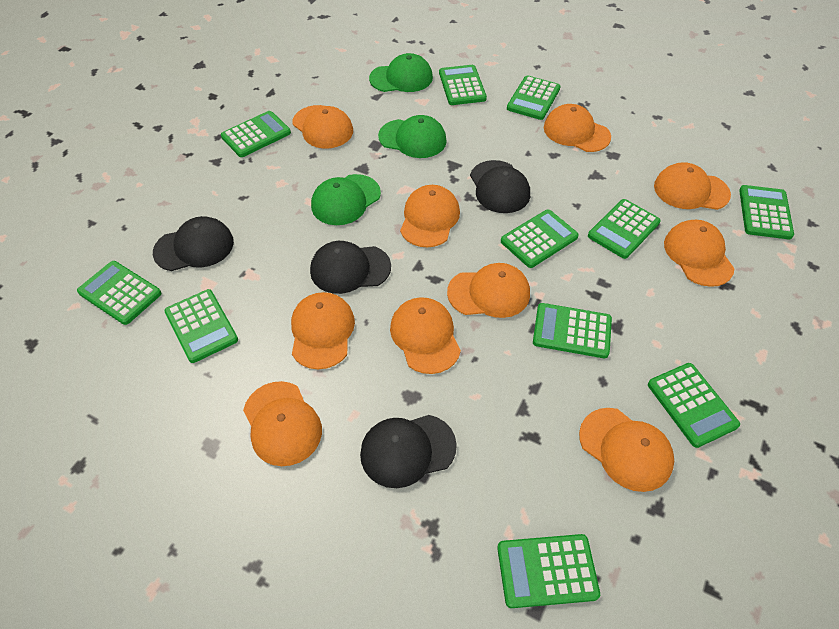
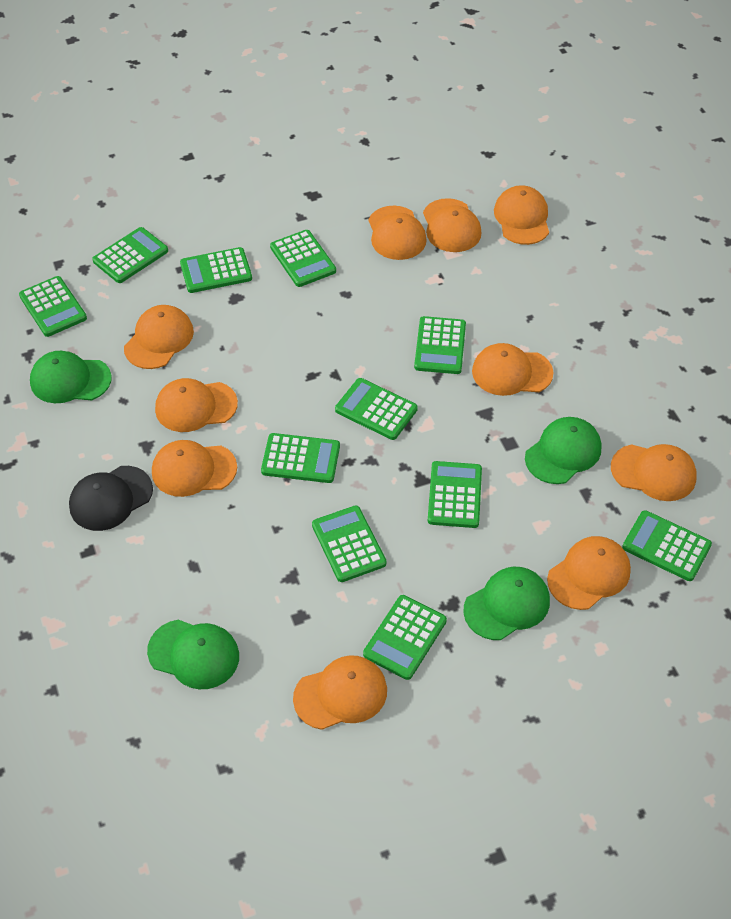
black cap: 4 -> 1
green cap: 3 -> 4

